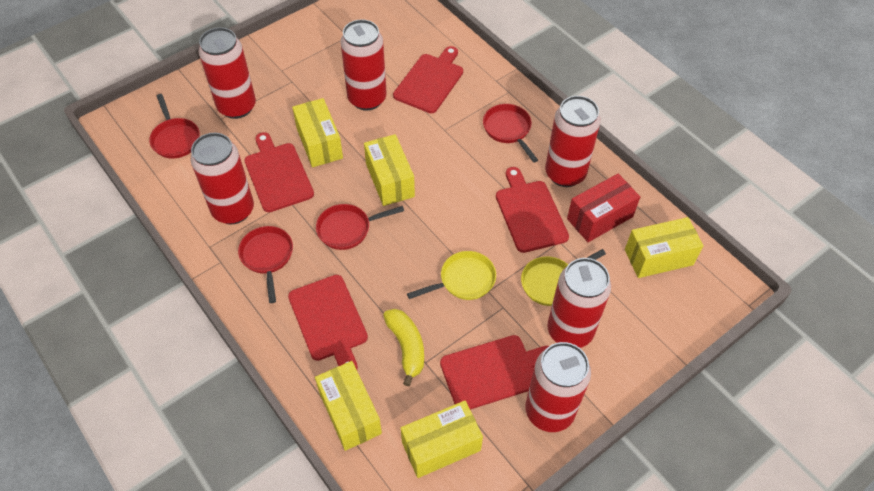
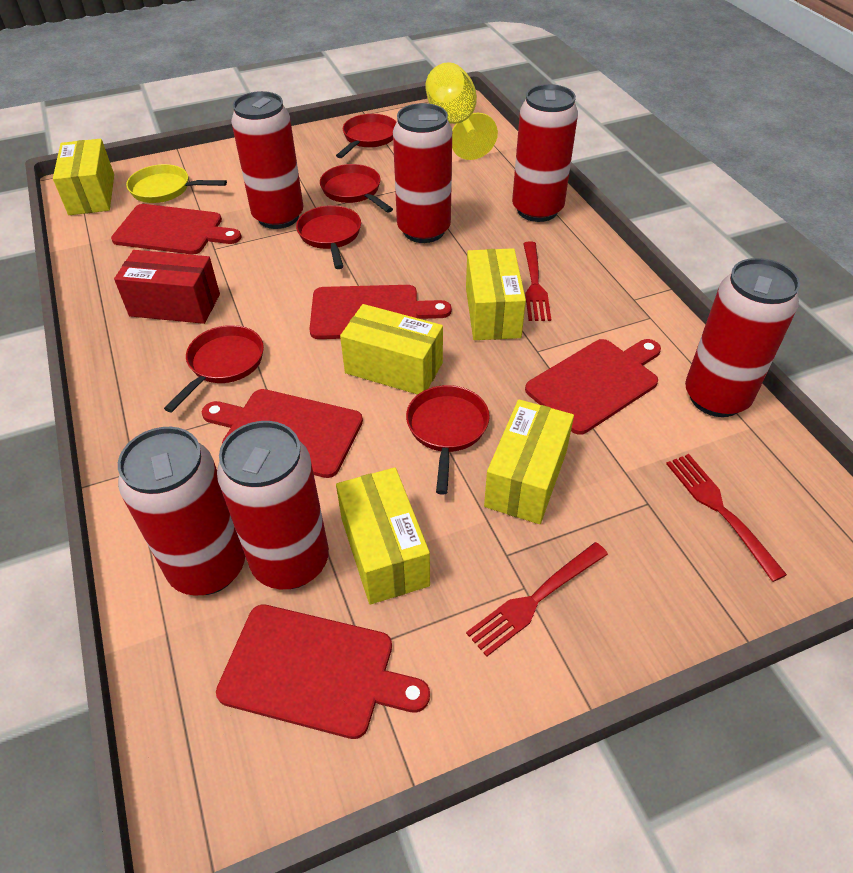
red fork: 0 -> 3
red pan: 4 -> 5
yellow banana: 1 -> 0
yellow goblet: 0 -> 1
yellow pan: 2 -> 1

